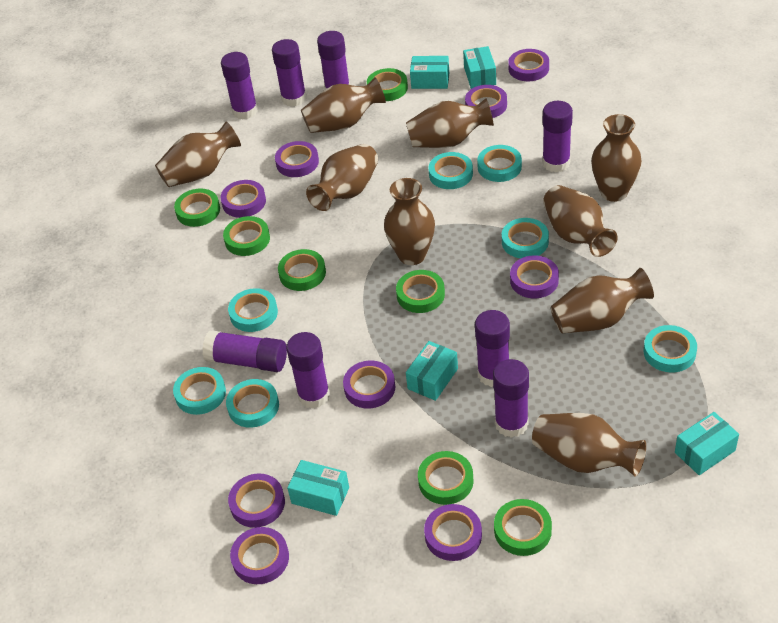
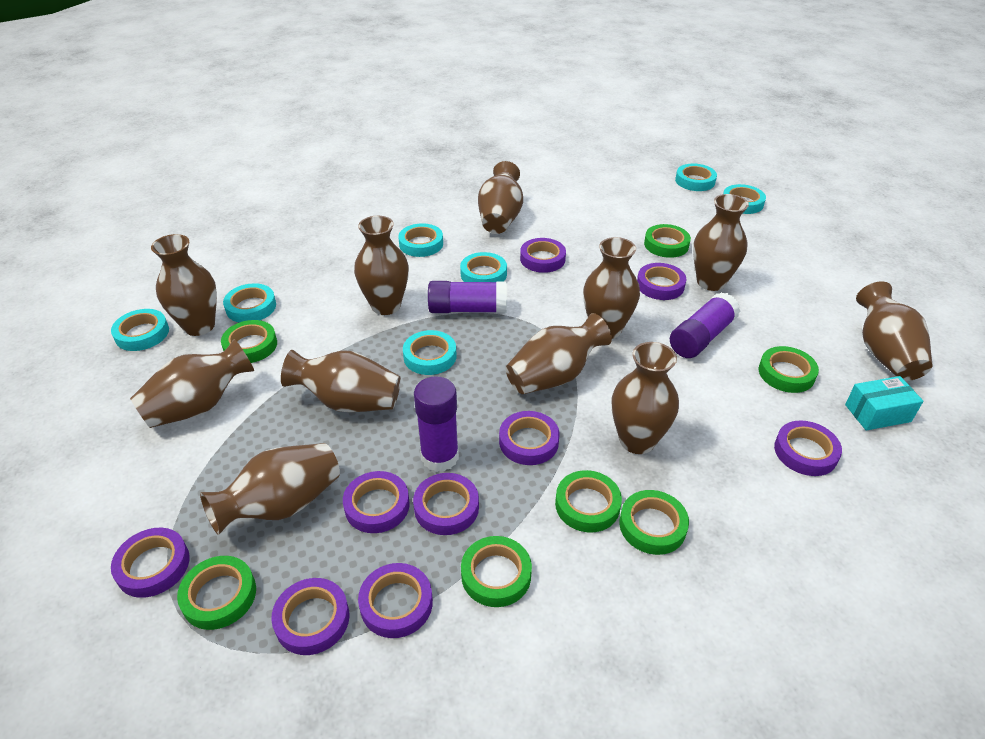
brown vase: 9 -> 11
purple glue stick: 8 -> 3
turquoise box: 5 -> 1

